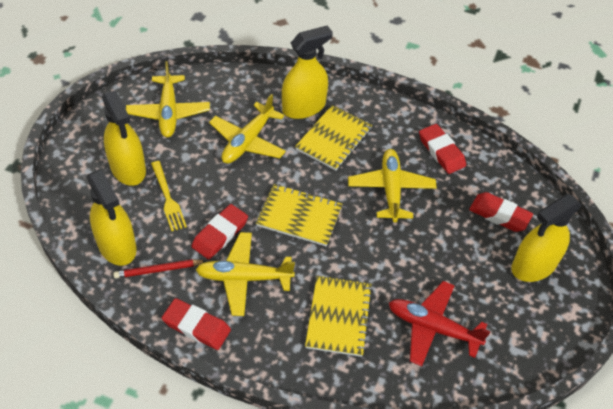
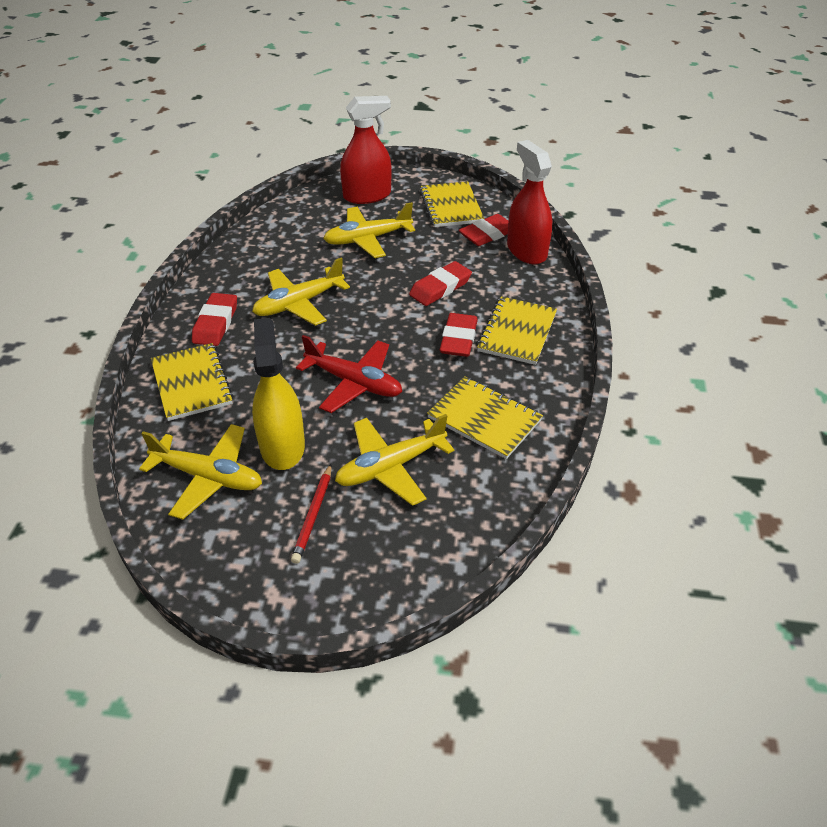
red spray bottle: 0 -> 2
yellow fork: 1 -> 0
yellow notebook: 3 -> 4
yellow spray bottle: 4 -> 1

